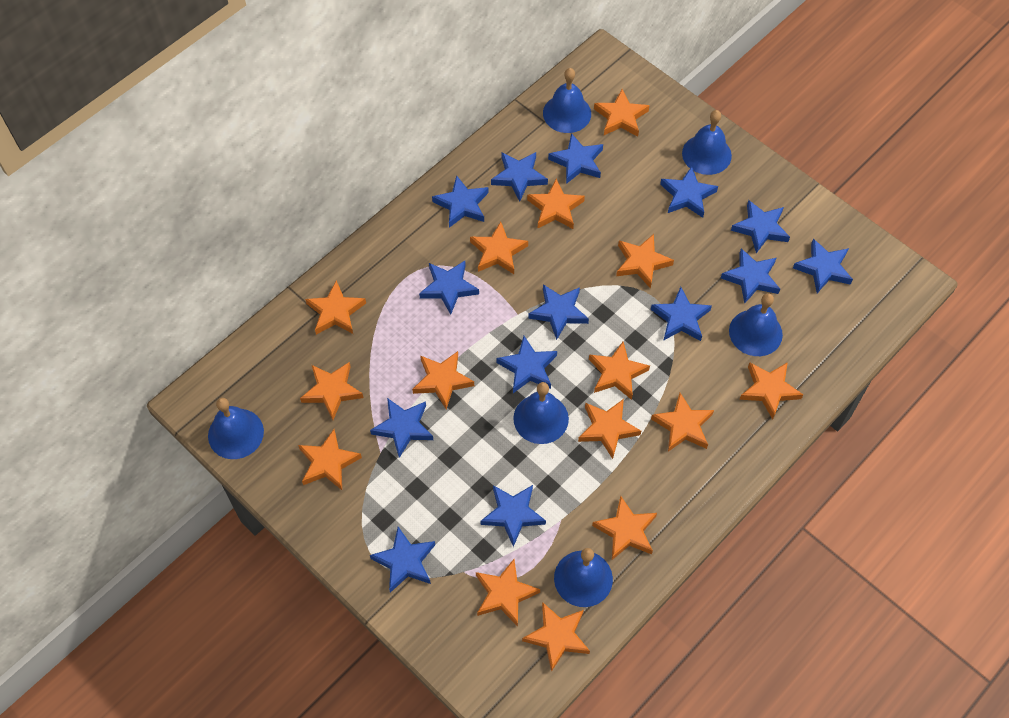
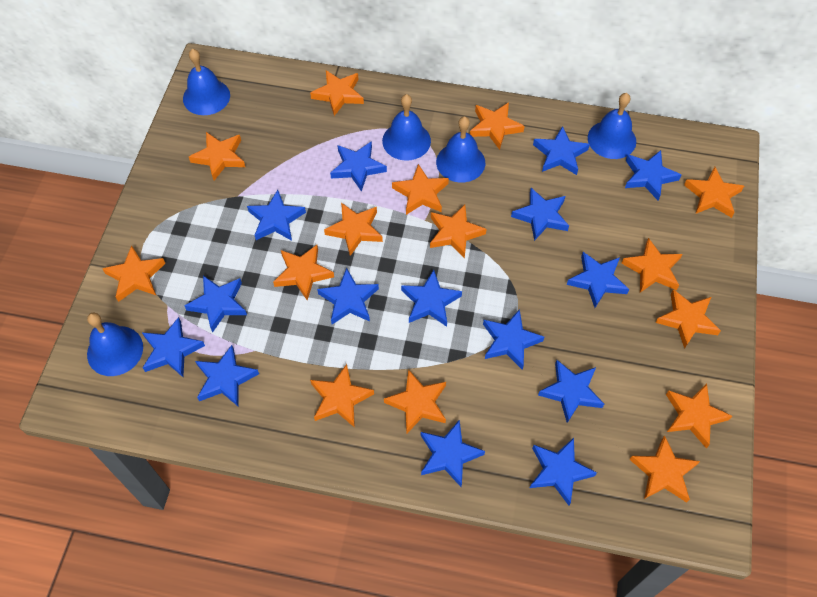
blue bell: 6 -> 5
blue star: 14 -> 15

